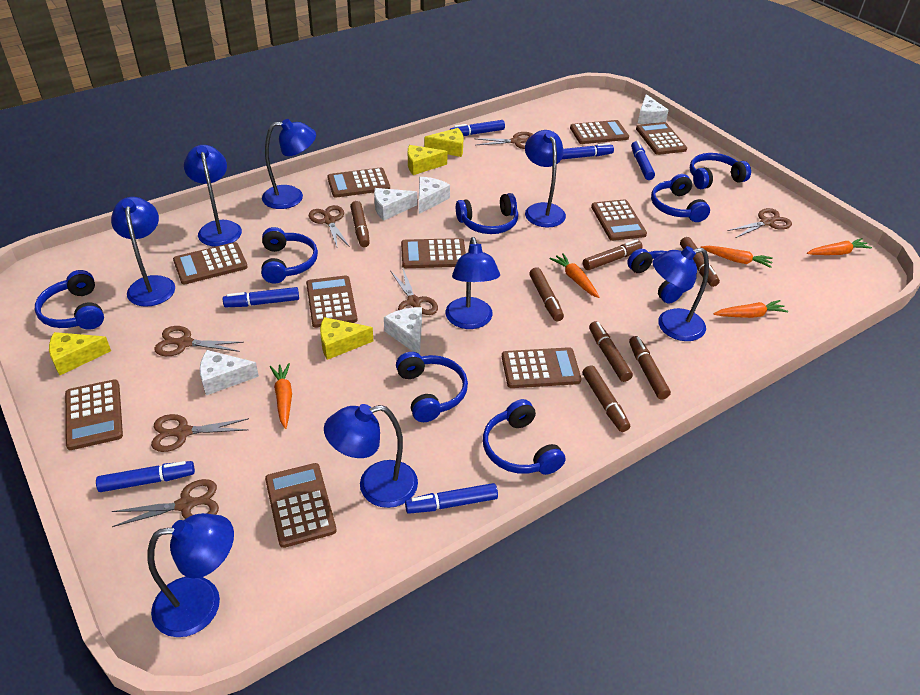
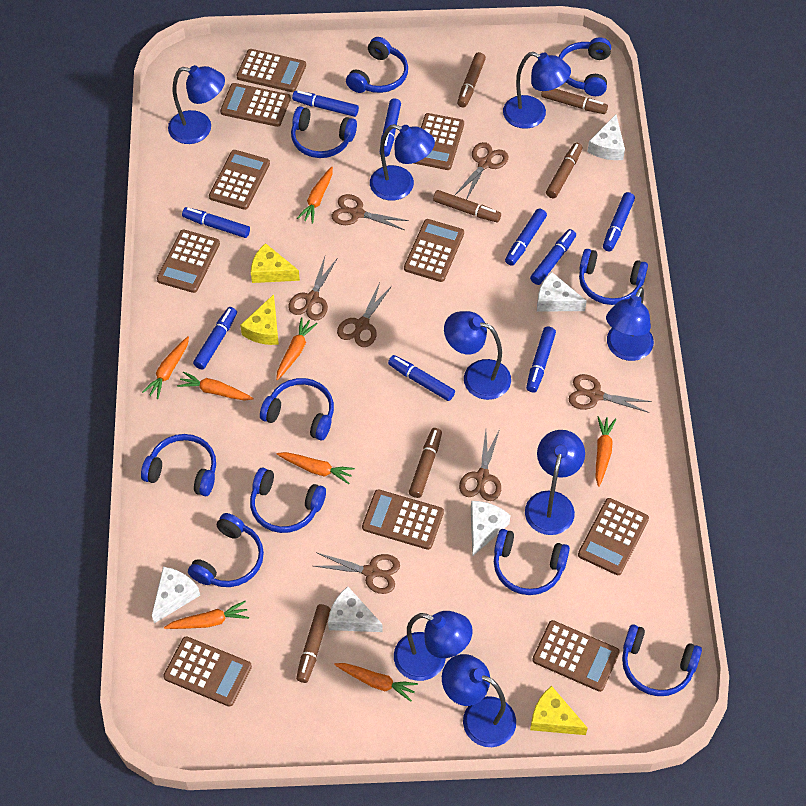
blue headphones: 8 -> 10
blue marker: 6 -> 9
brown marker: 7 -> 6
orange carrot: 5 -> 8
yellow cheese: 4 -> 3

